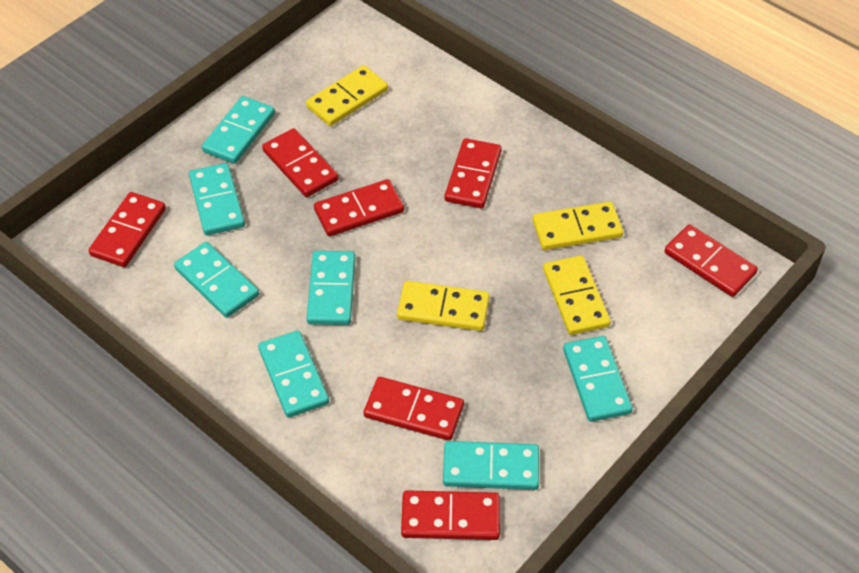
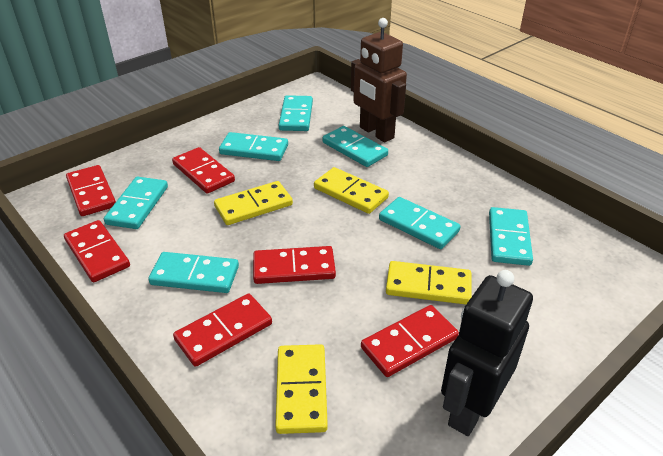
black robot: 0 -> 1
brown robot: 0 -> 1
red domino: 7 -> 6

